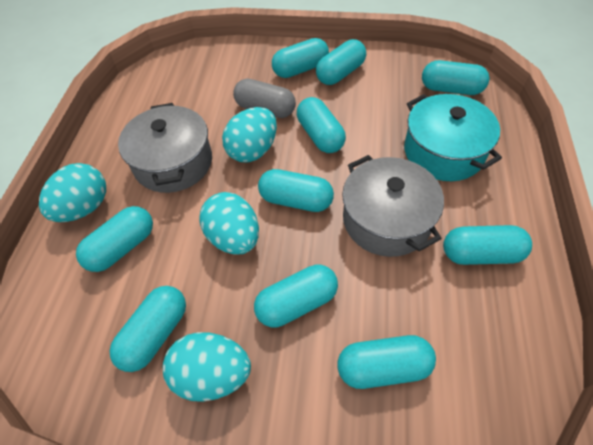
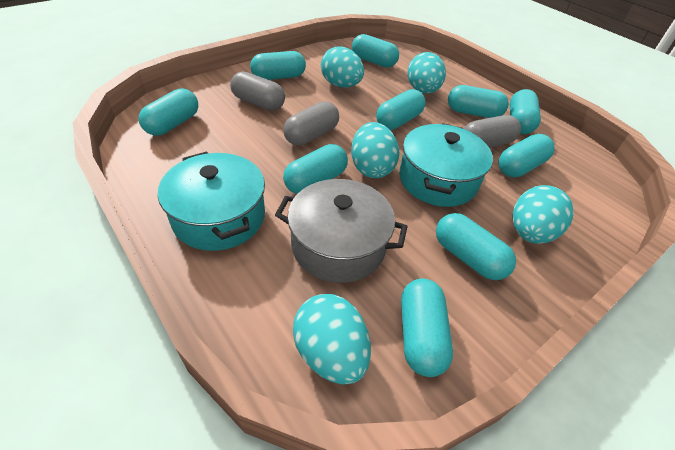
grey capsule: 1 -> 3
grey pot: 2 -> 1
turquoise egg: 4 -> 5
turquoise pot: 1 -> 2

